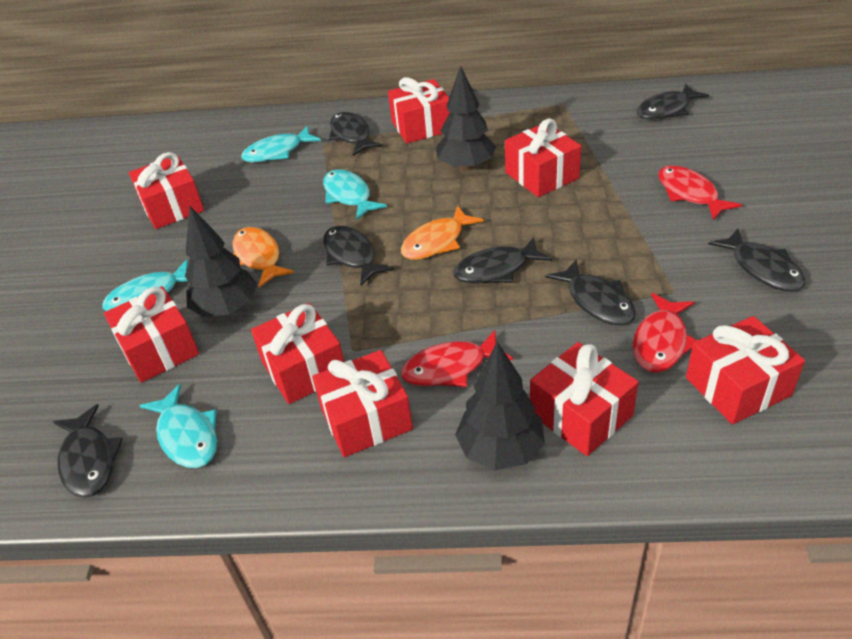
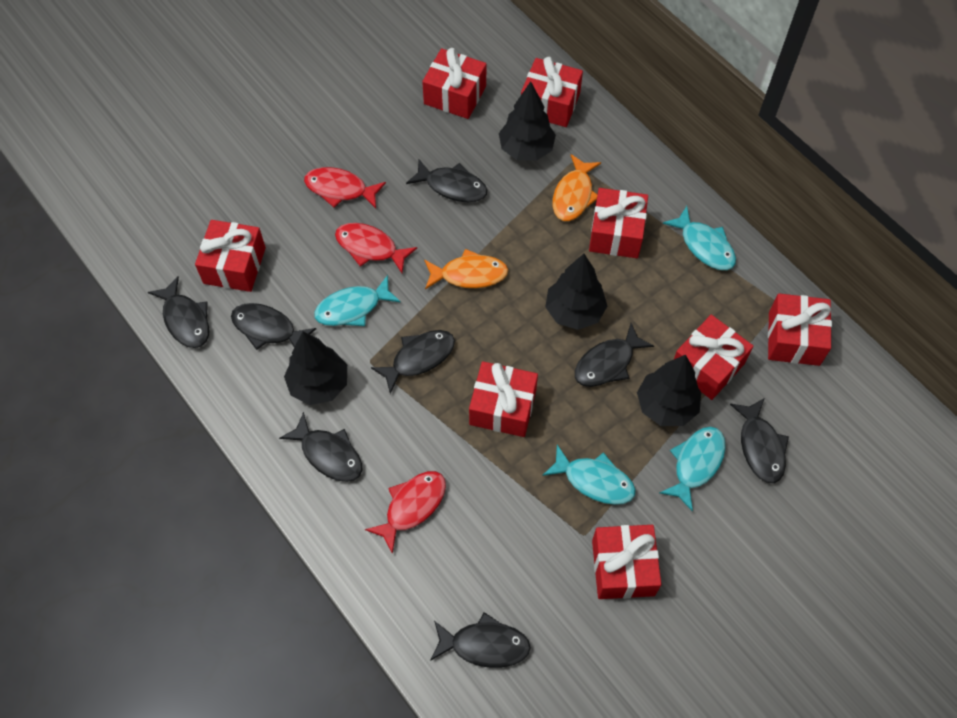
black fish: 7 -> 8
black tree: 3 -> 4

